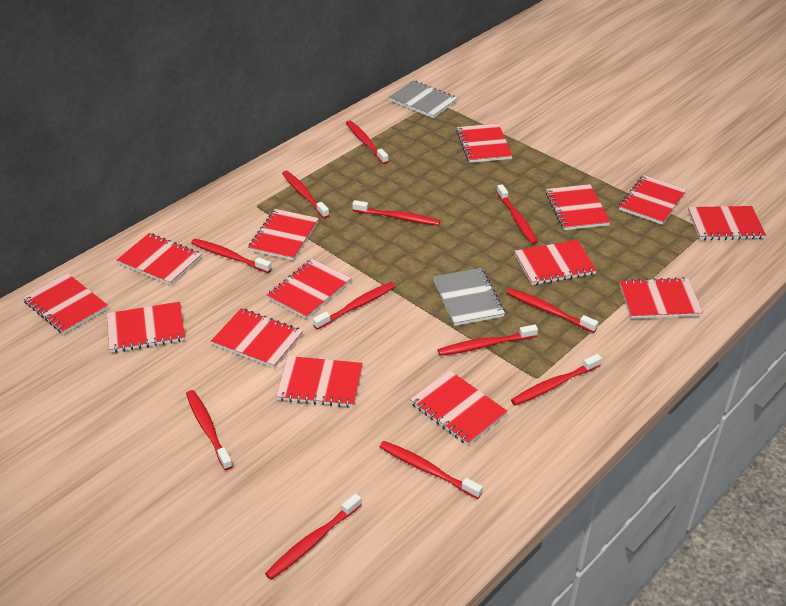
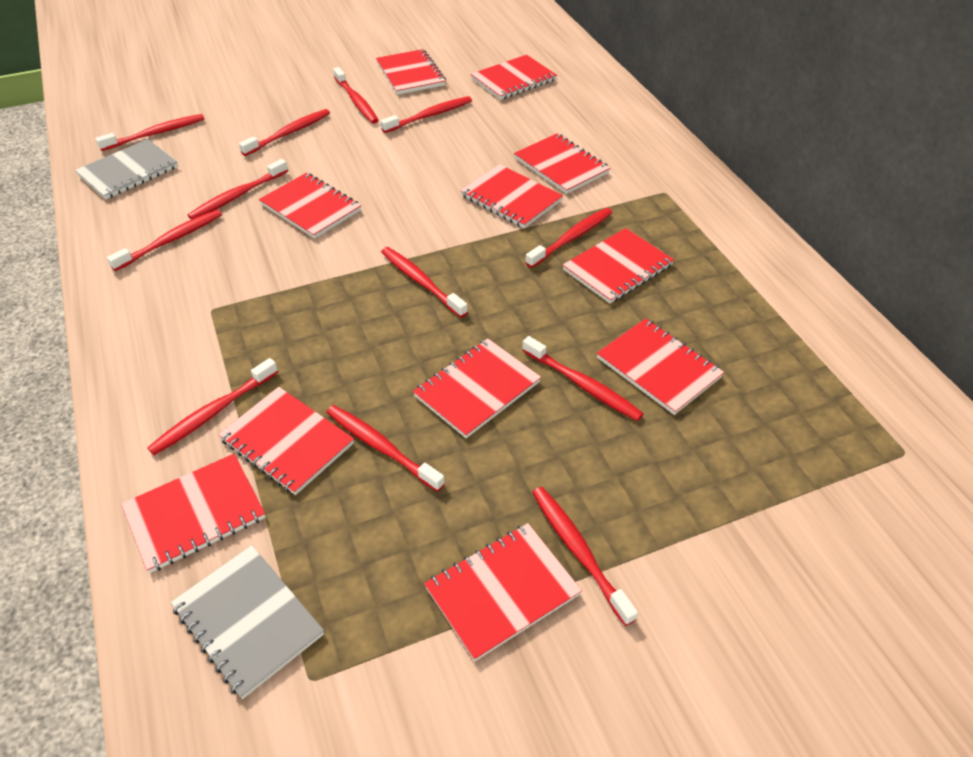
red notebook: 14 -> 11

